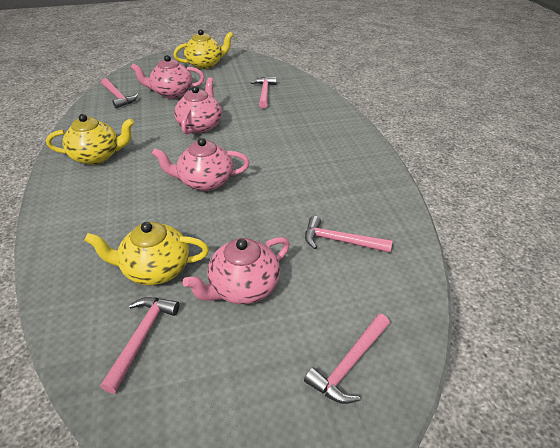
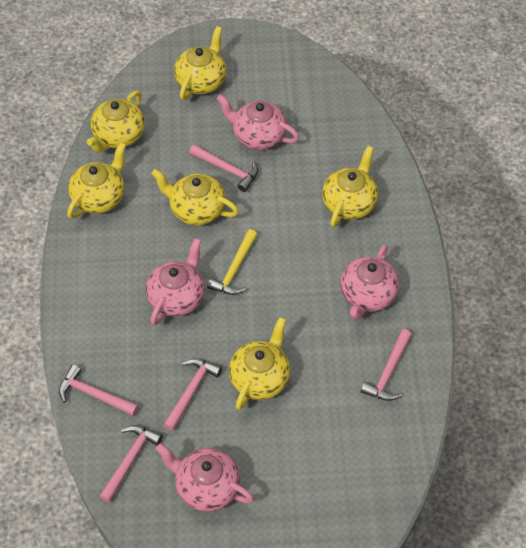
yellow hammer: 0 -> 1
yellow teapot: 3 -> 6

